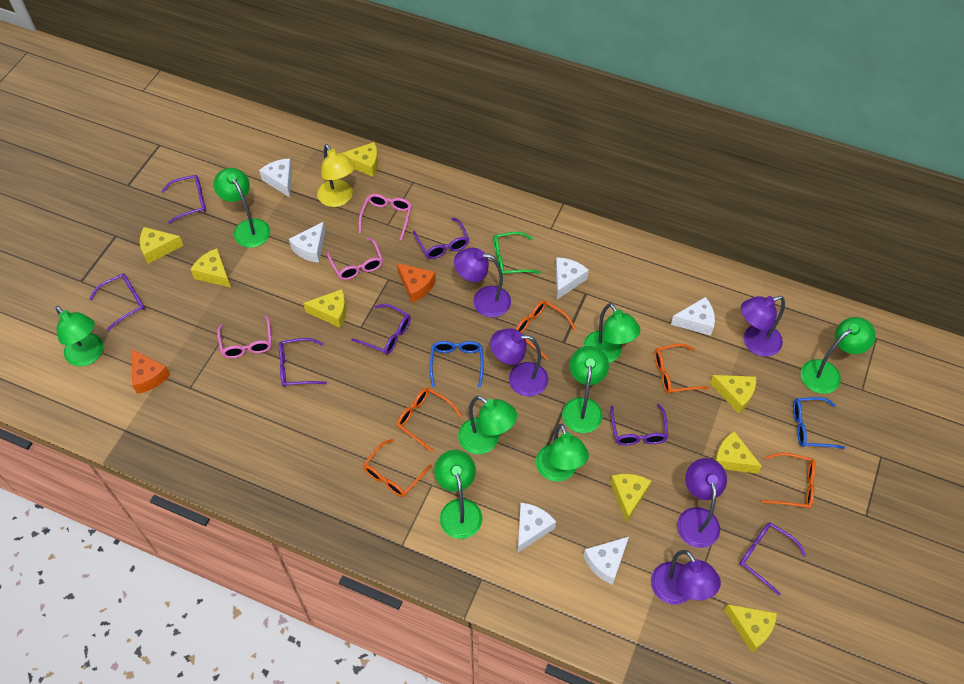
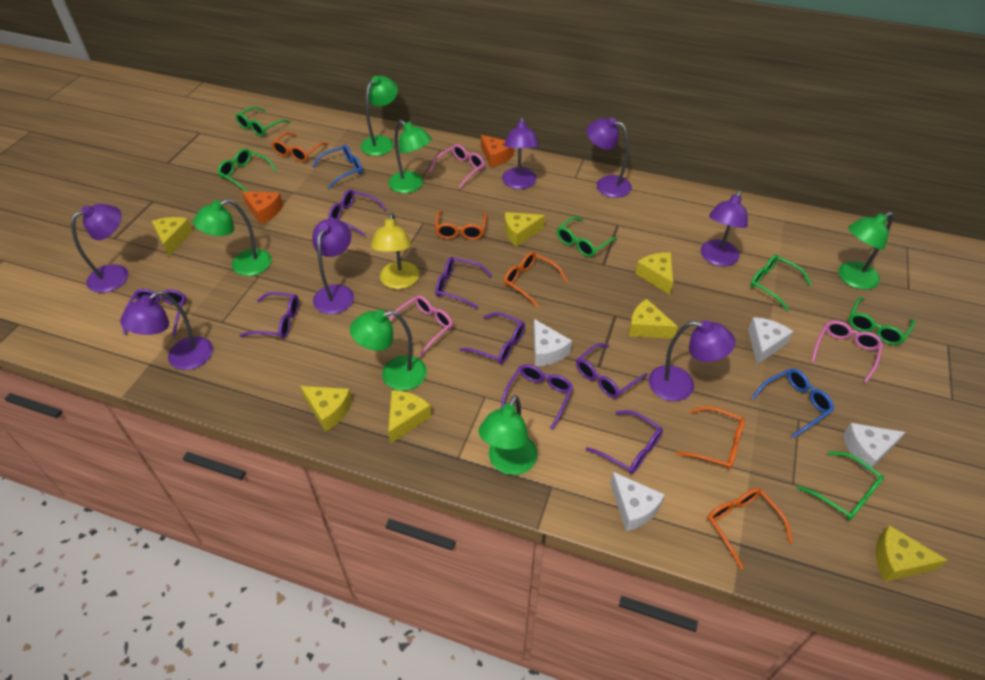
green glasses: 1 -> 6
green lamp: 8 -> 6
purple glasses: 7 -> 8
purple lamp: 5 -> 7
white cheese: 6 -> 4
yellow cheese: 8 -> 7

